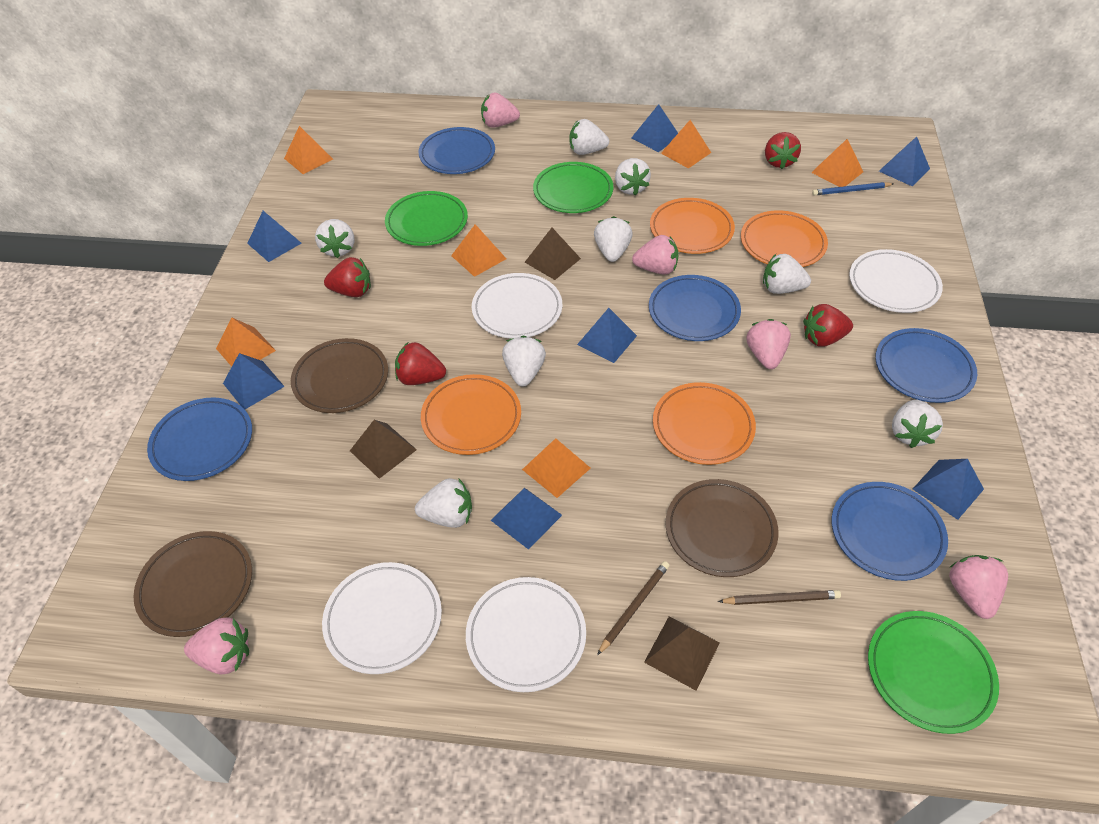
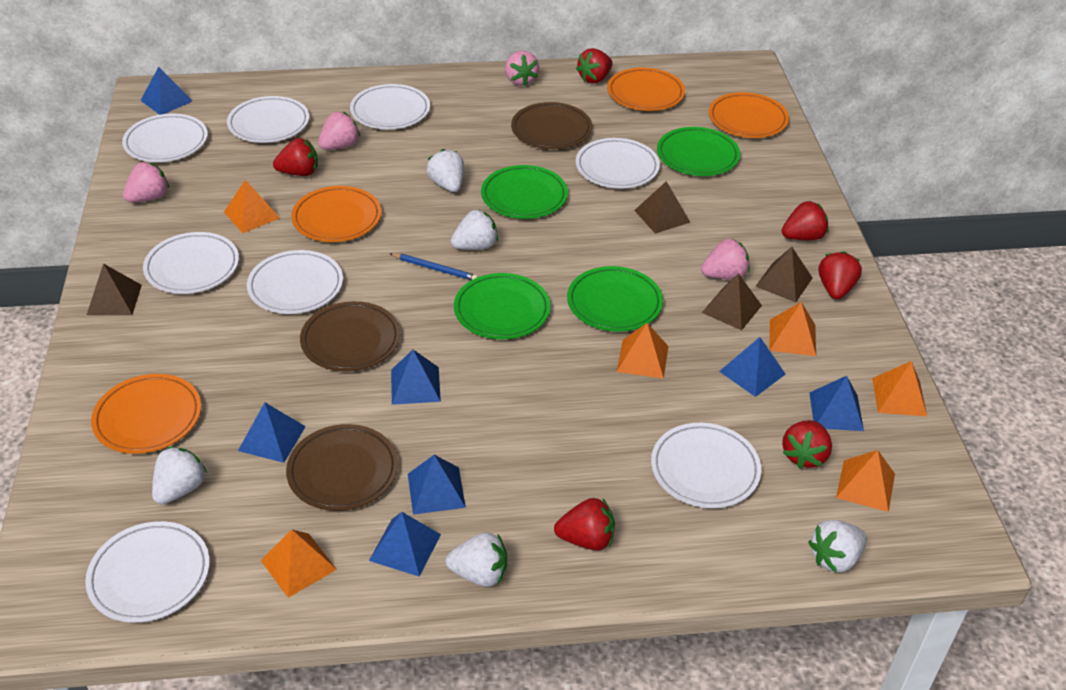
blue plate: 5 -> 0
brown pencil: 2 -> 0
brown pyramid: 3 -> 4
green plate: 3 -> 4
pink strawberry: 5 -> 4
red strawberry: 4 -> 6
white plate: 4 -> 8
white strawberry: 8 -> 5

